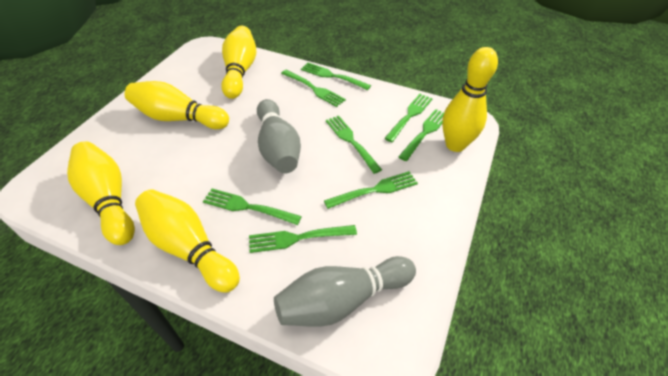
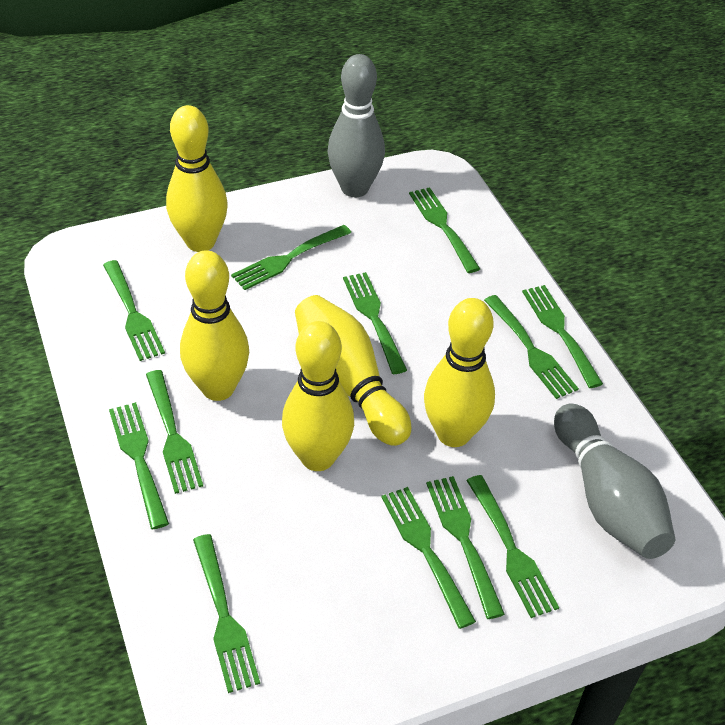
green fork: 8 -> 12

